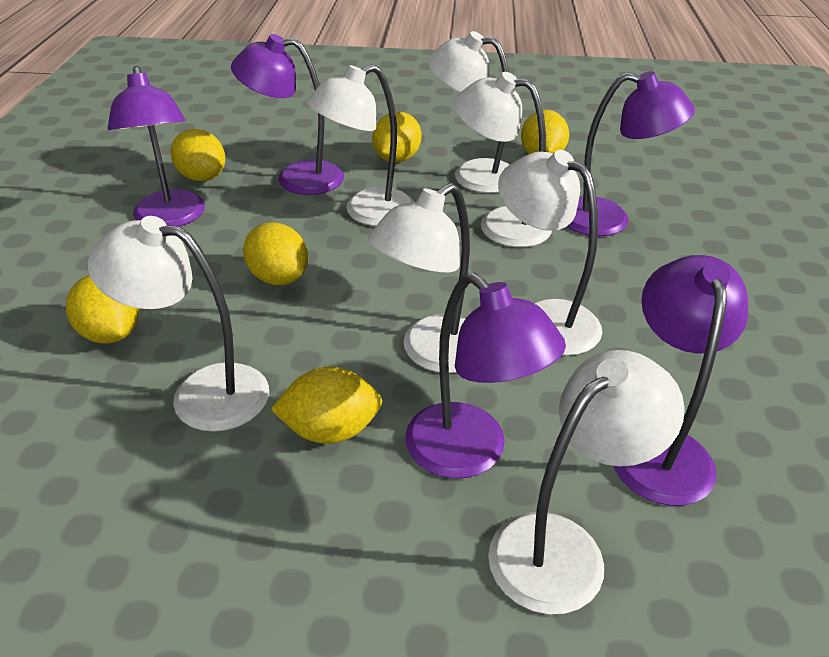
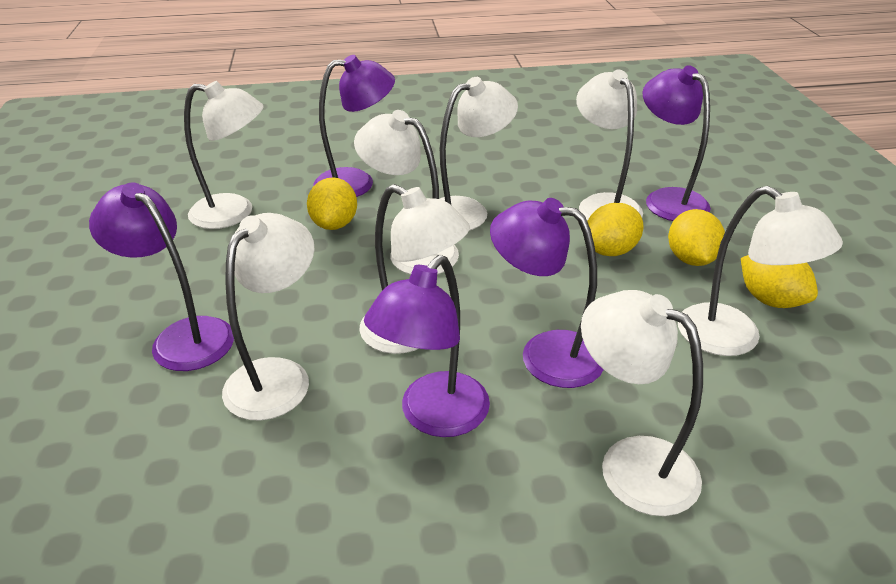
white lamp: 7 -> 8
yellow lemon: 6 -> 4

